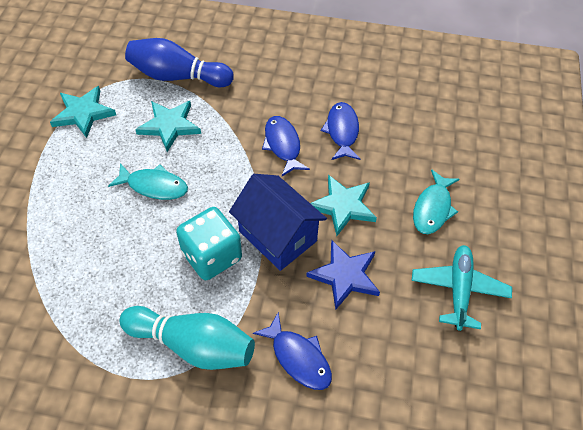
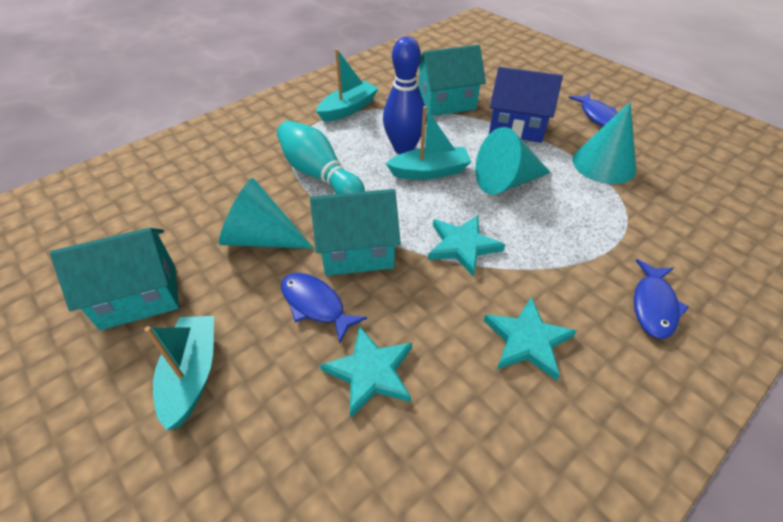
blue star: 1 -> 0
turquoise boat: 0 -> 3
turquoise cone: 0 -> 3
turquoise dice: 1 -> 0
turquoise fish: 2 -> 0
turquoise house: 0 -> 3
turquoise plane: 1 -> 0

